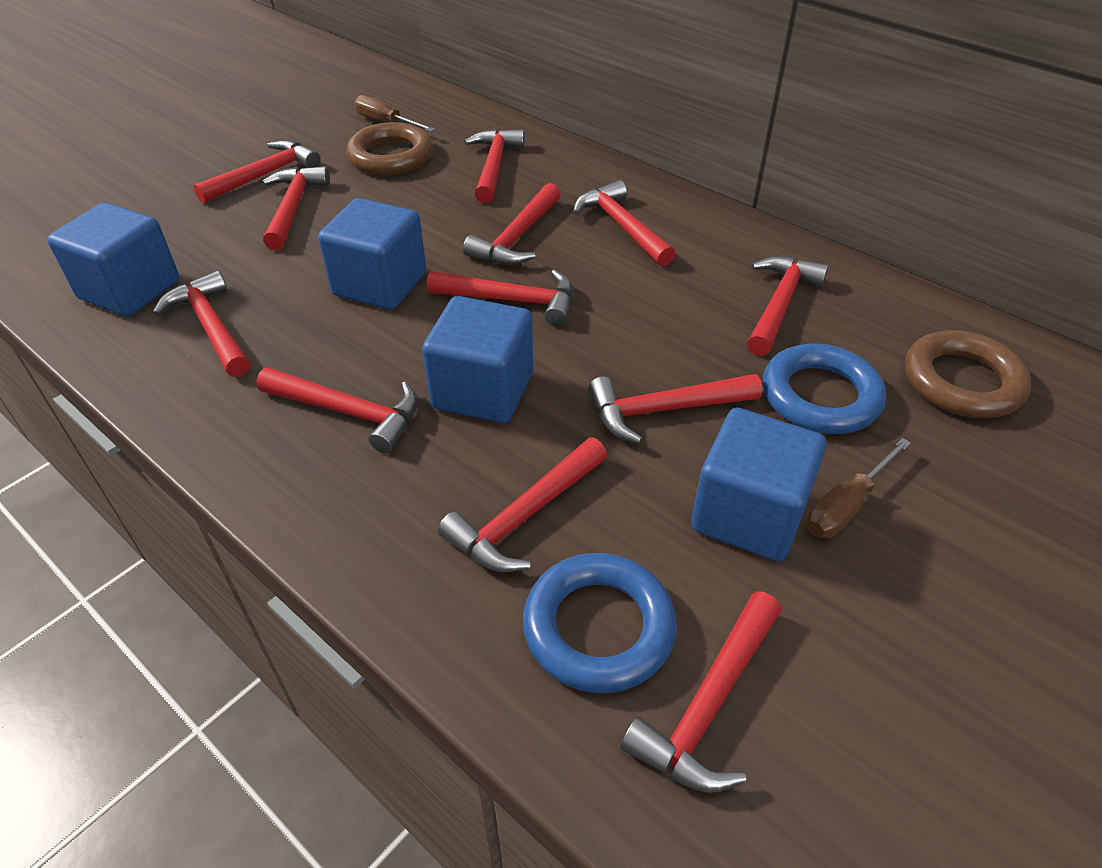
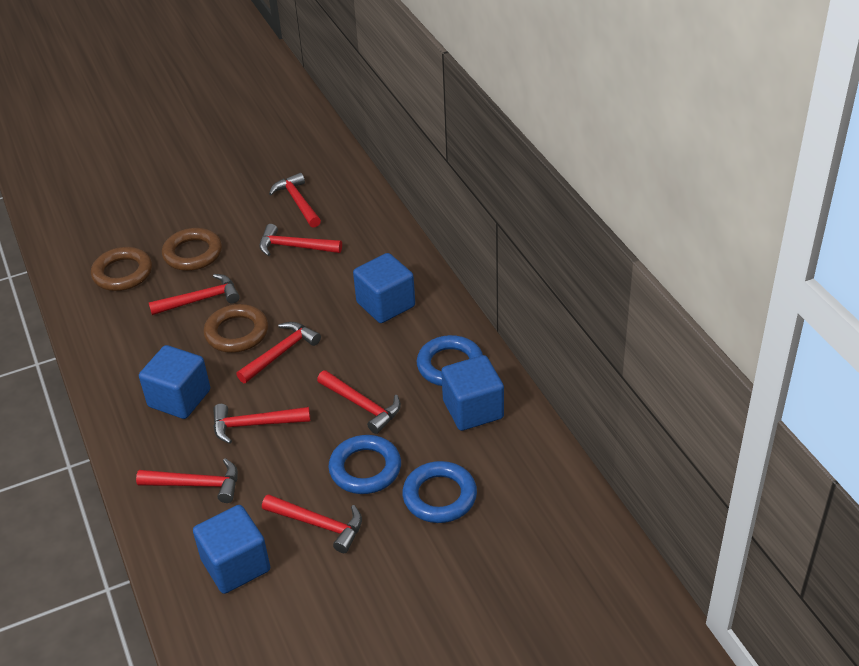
blue ring: 2 -> 3
brown ring: 2 -> 3
brown screwdriver: 2 -> 0
red hammer: 12 -> 8

